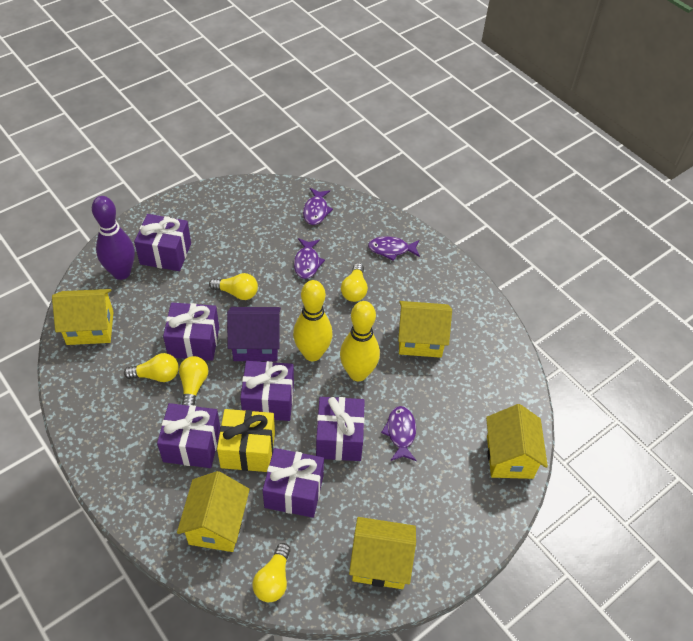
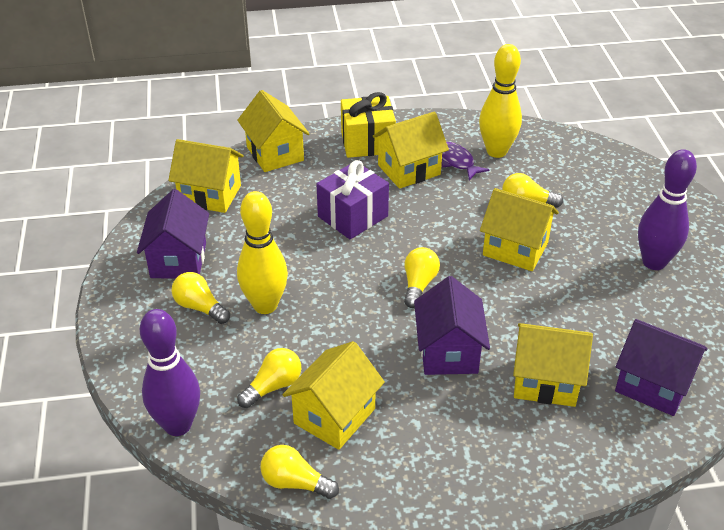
purple bowling pin: 1 -> 2
purple fish: 4 -> 1
purple gift: 6 -> 1
purple house: 1 -> 3
yellow house: 5 -> 6

